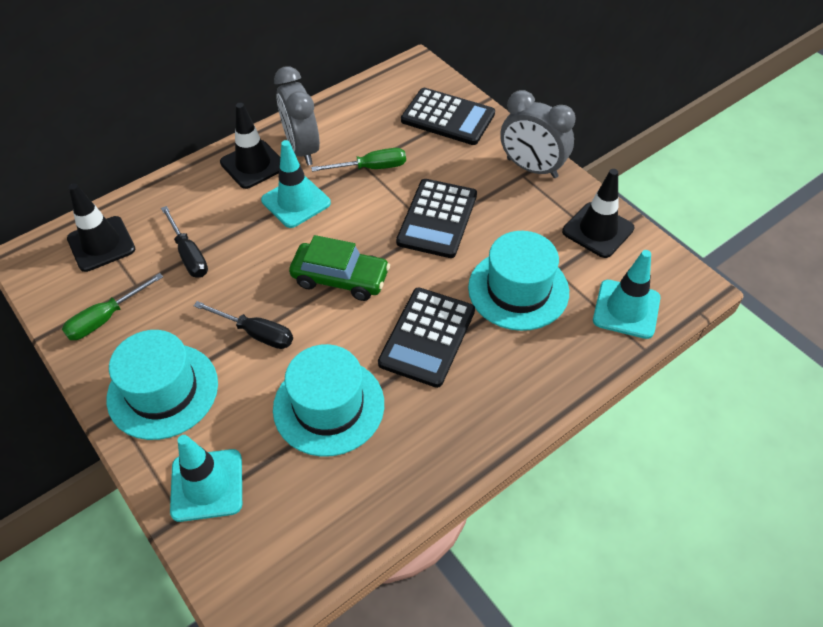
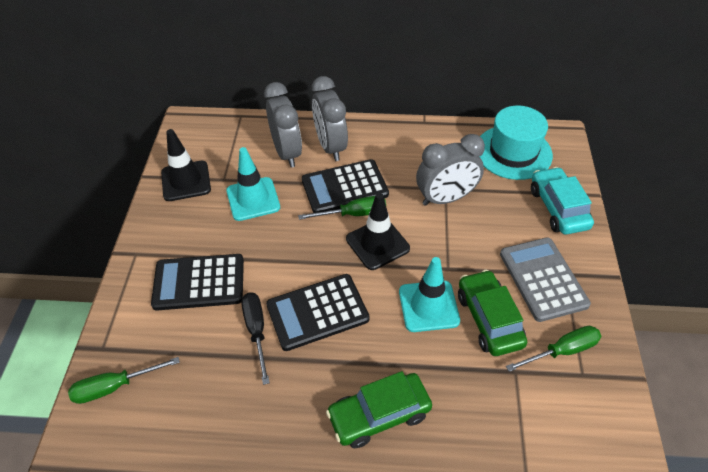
black screwdriver: 2 -> 1
black traffic cone: 3 -> 2
green car: 1 -> 2
green screwdriver: 2 -> 3
grey calculator: 0 -> 1
grey clock: 2 -> 3
turquoise car: 0 -> 1
turquoise hat: 3 -> 1
turquoise traffic cone: 3 -> 2

